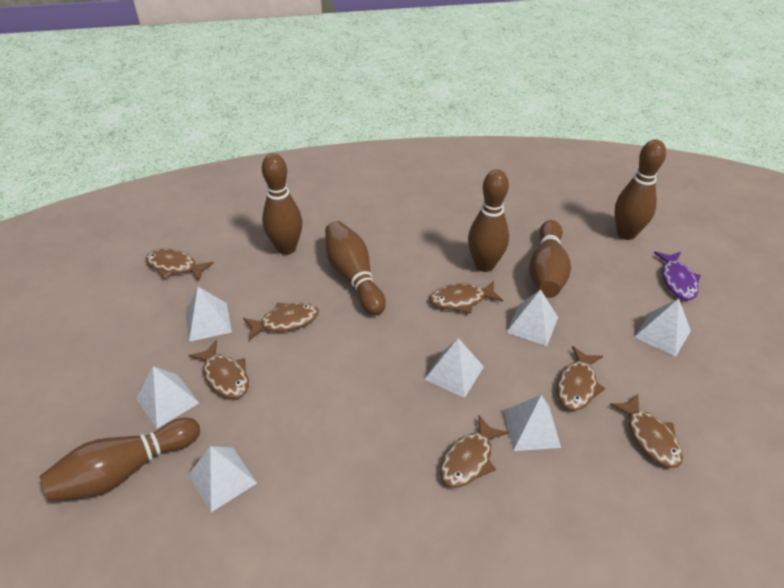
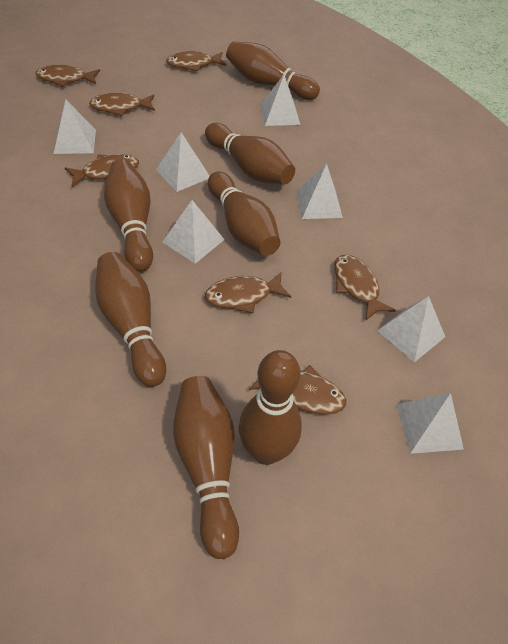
brown bowling pin: 6 -> 7
purple fish: 1 -> 0

